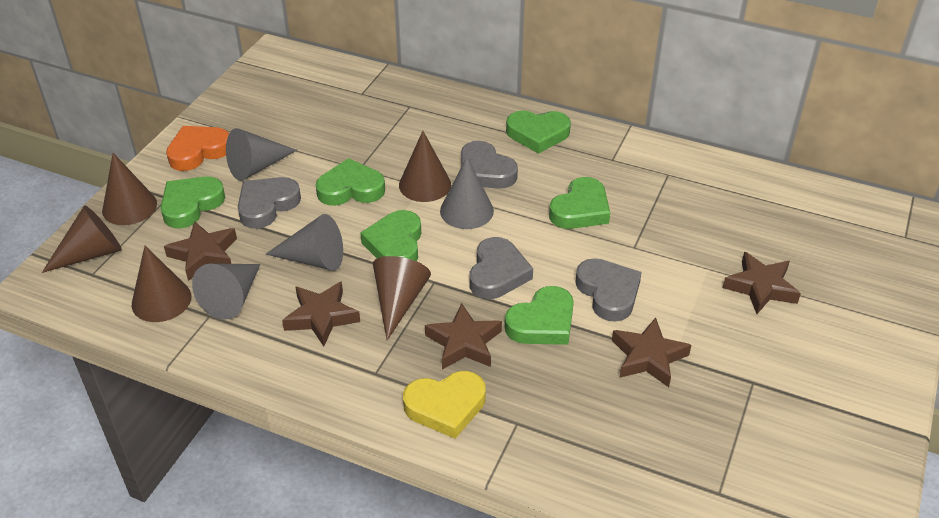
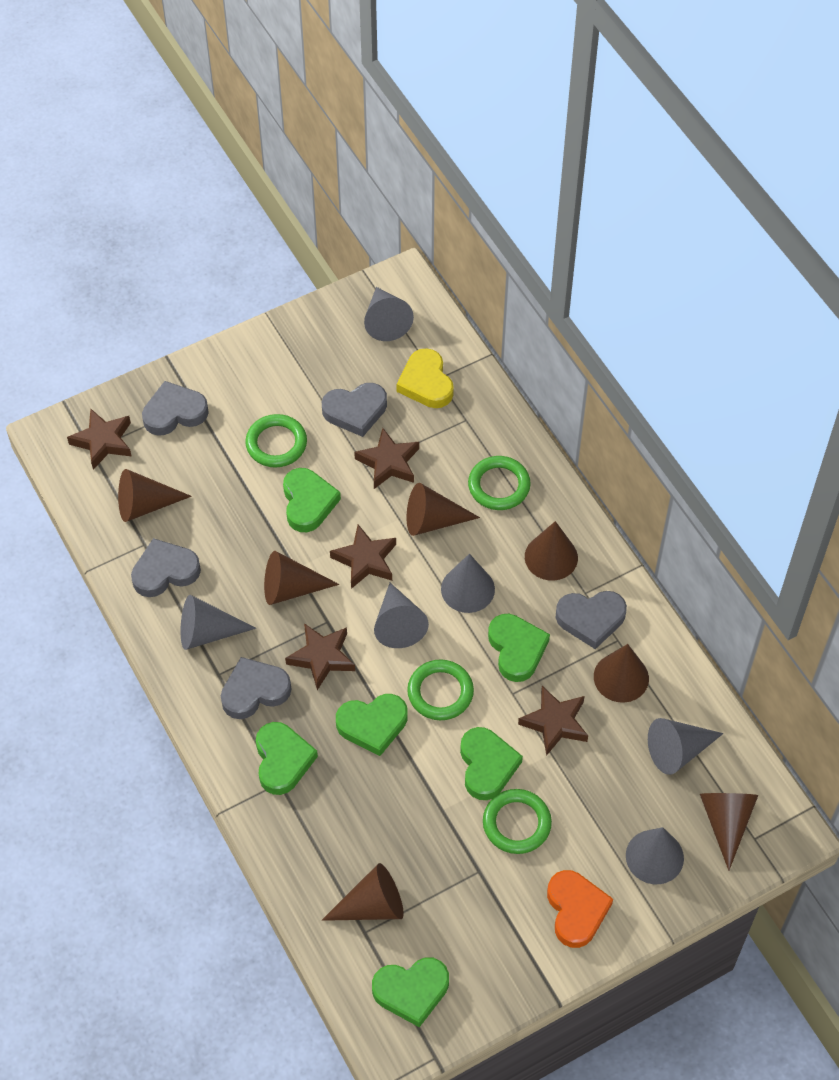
brown cone: 5 -> 7
green ring: 0 -> 4
grey cone: 4 -> 6
grey heart: 4 -> 5

